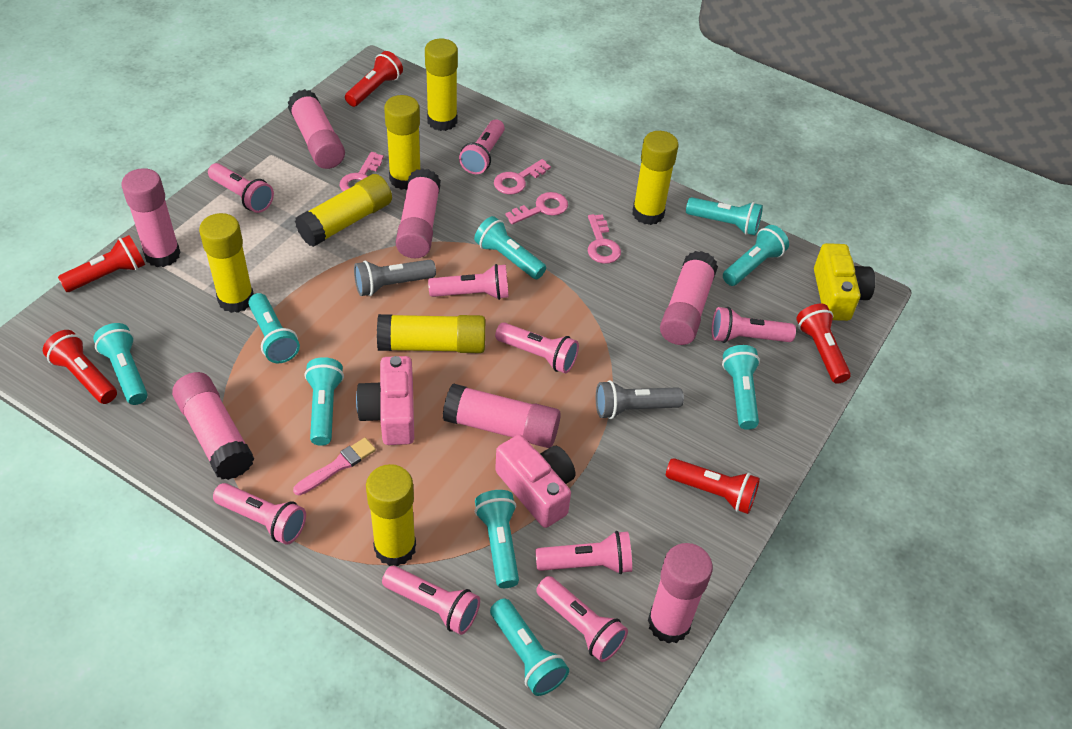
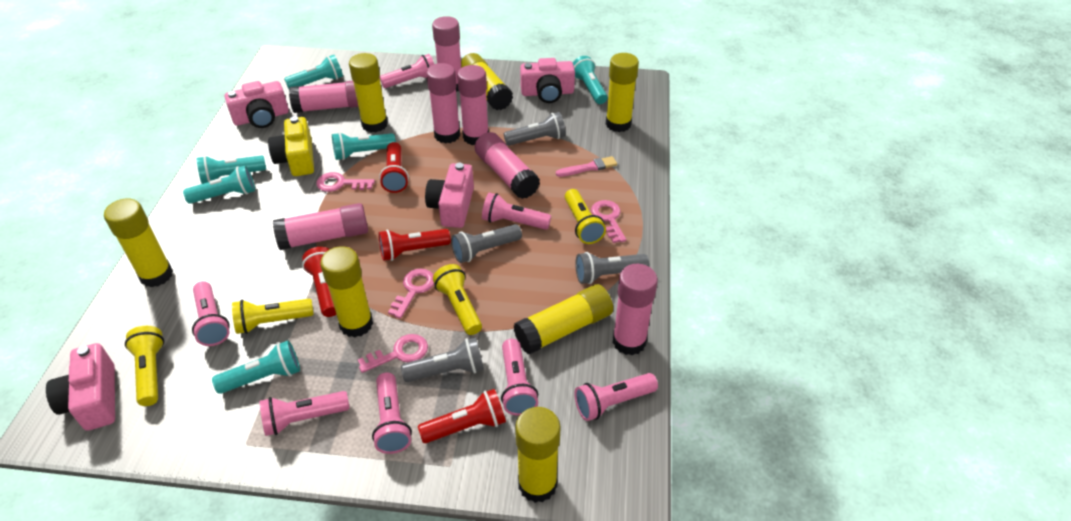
grey flashlight: 2 -> 4
pink camera: 2 -> 4
pink flashlight: 9 -> 7
red flashlight: 5 -> 4
turquoise flashlight: 9 -> 6
yellow flashlight: 0 -> 4

